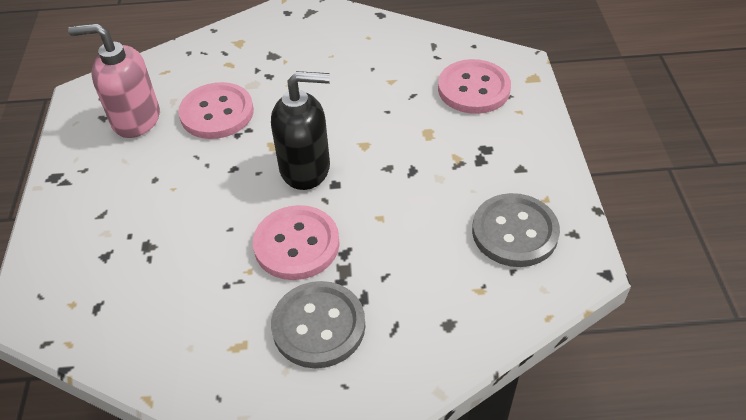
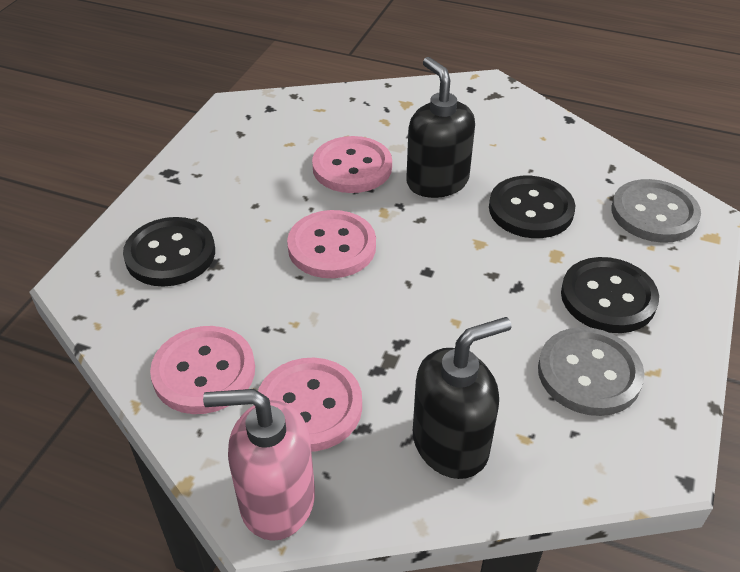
black button: 0 -> 3
black soap dispenser: 1 -> 2
pink button: 3 -> 4

